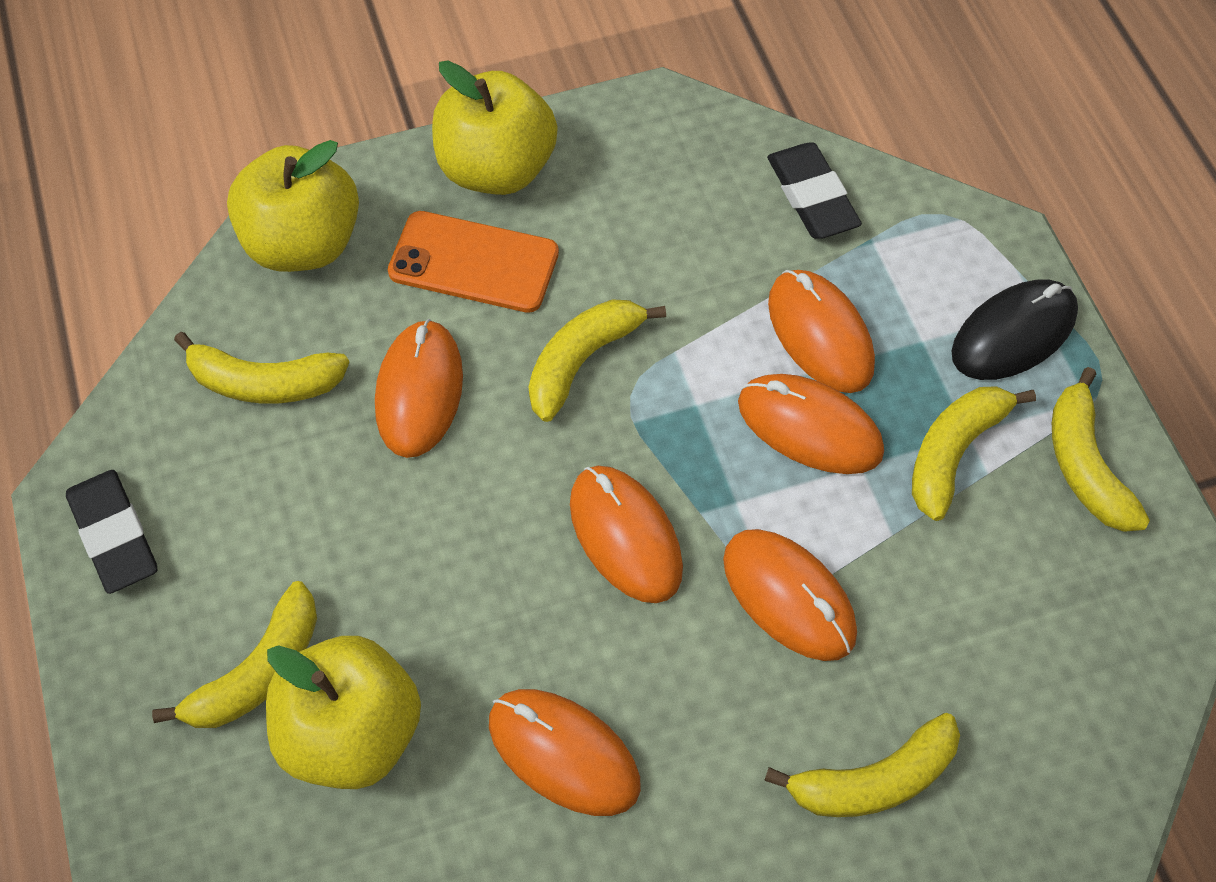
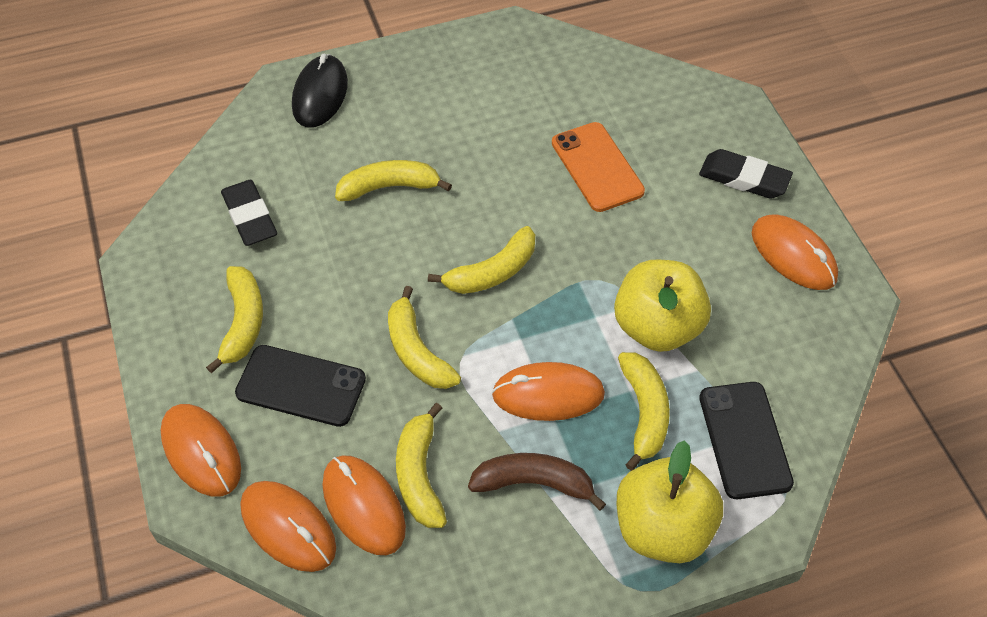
black phone: 0 -> 2
brown banana: 0 -> 1
orange mouse: 6 -> 5
yellow apple: 3 -> 2

